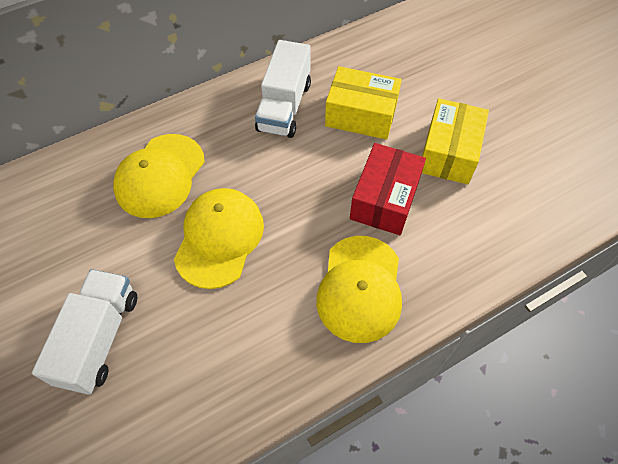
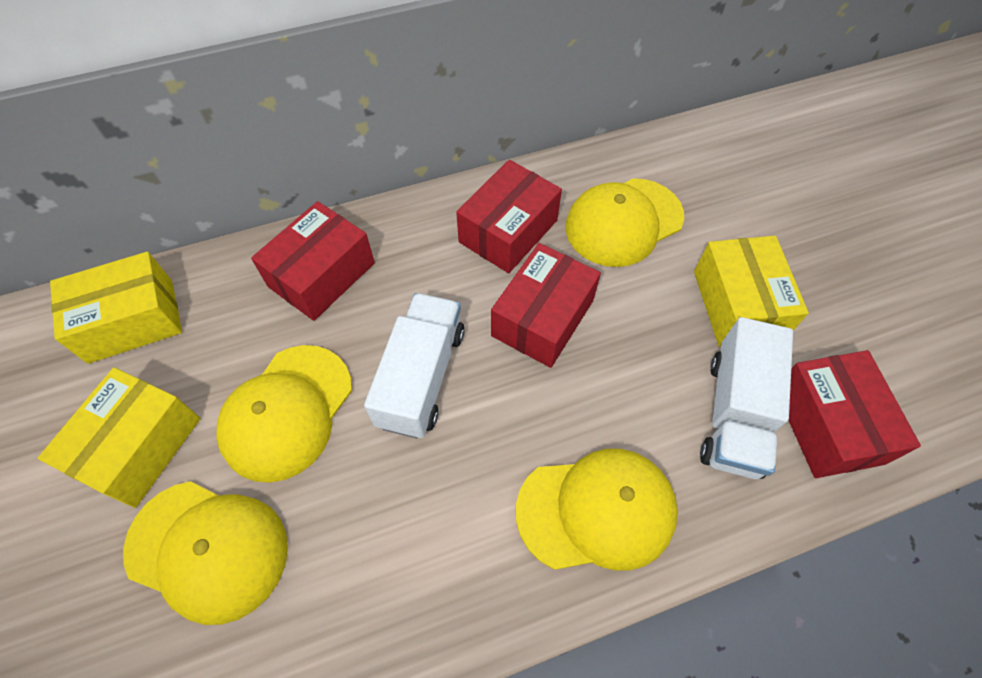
red box: 1 -> 4
yellow box: 2 -> 3
yellow cap: 3 -> 4

